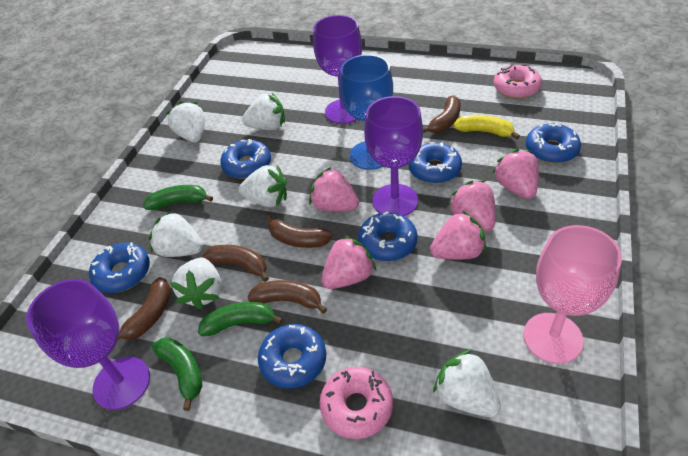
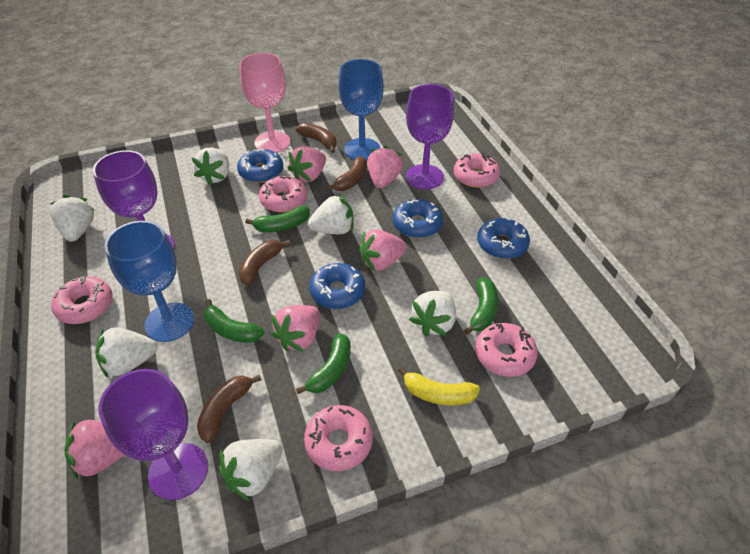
blue donut: 6 -> 4
blue goblet: 1 -> 2
brown banana: 5 -> 4
green banana: 3 -> 4
pink donut: 2 -> 5

